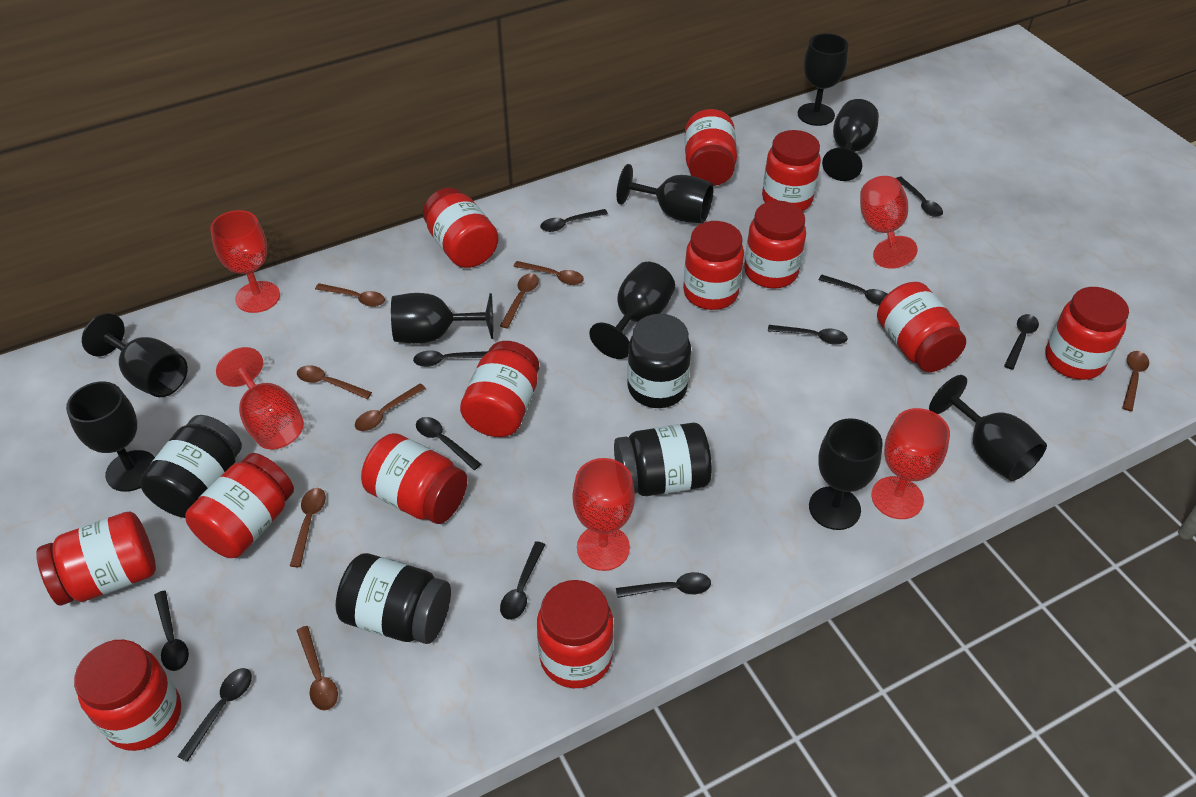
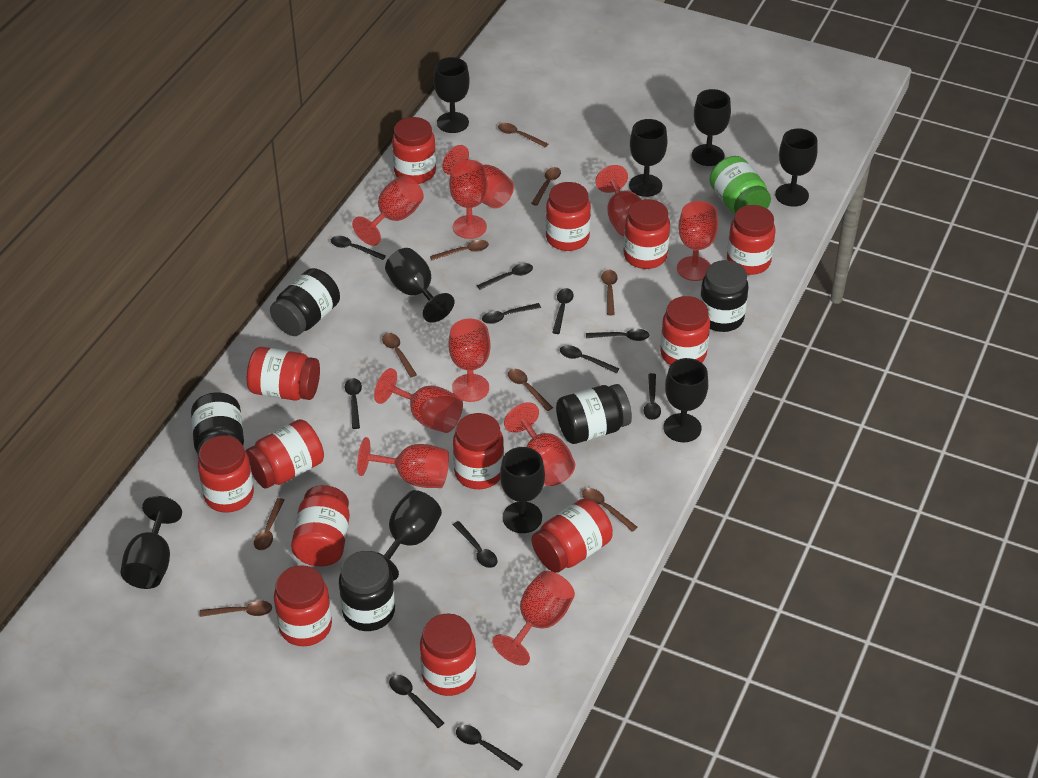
black jar: 4 -> 5
brown spoon: 8 -> 9
green jar: 0 -> 1
red goblet: 5 -> 10

